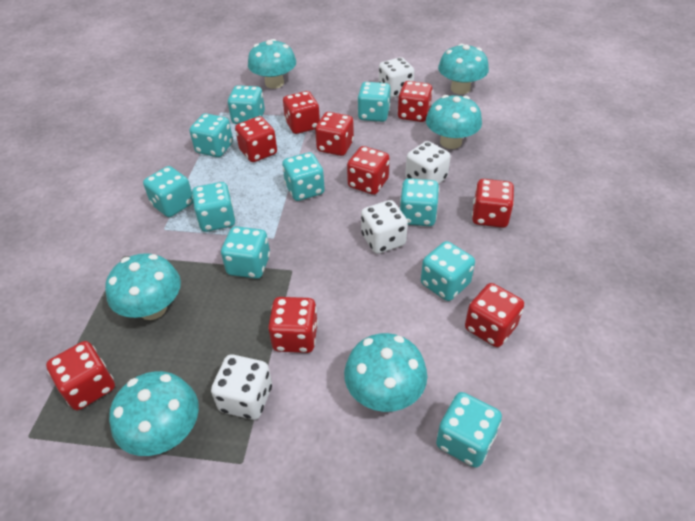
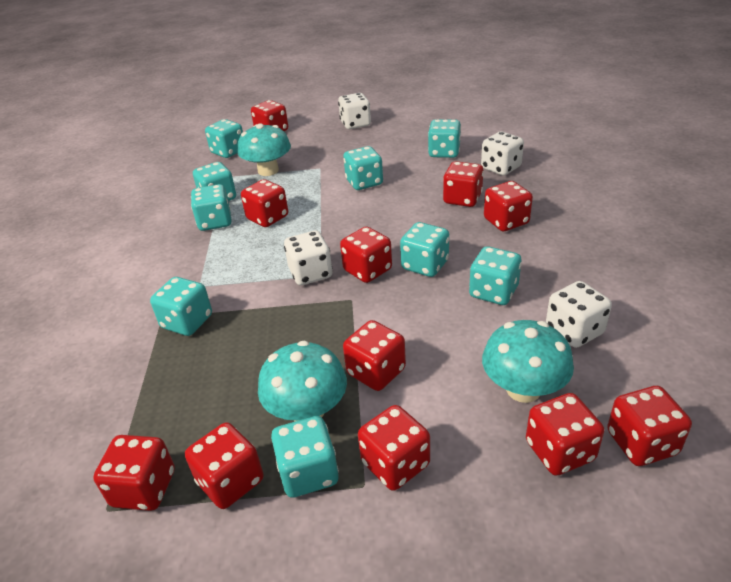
red dice: 9 -> 11
turquoise dice: 10 -> 9
turquoise mushroom: 6 -> 3

